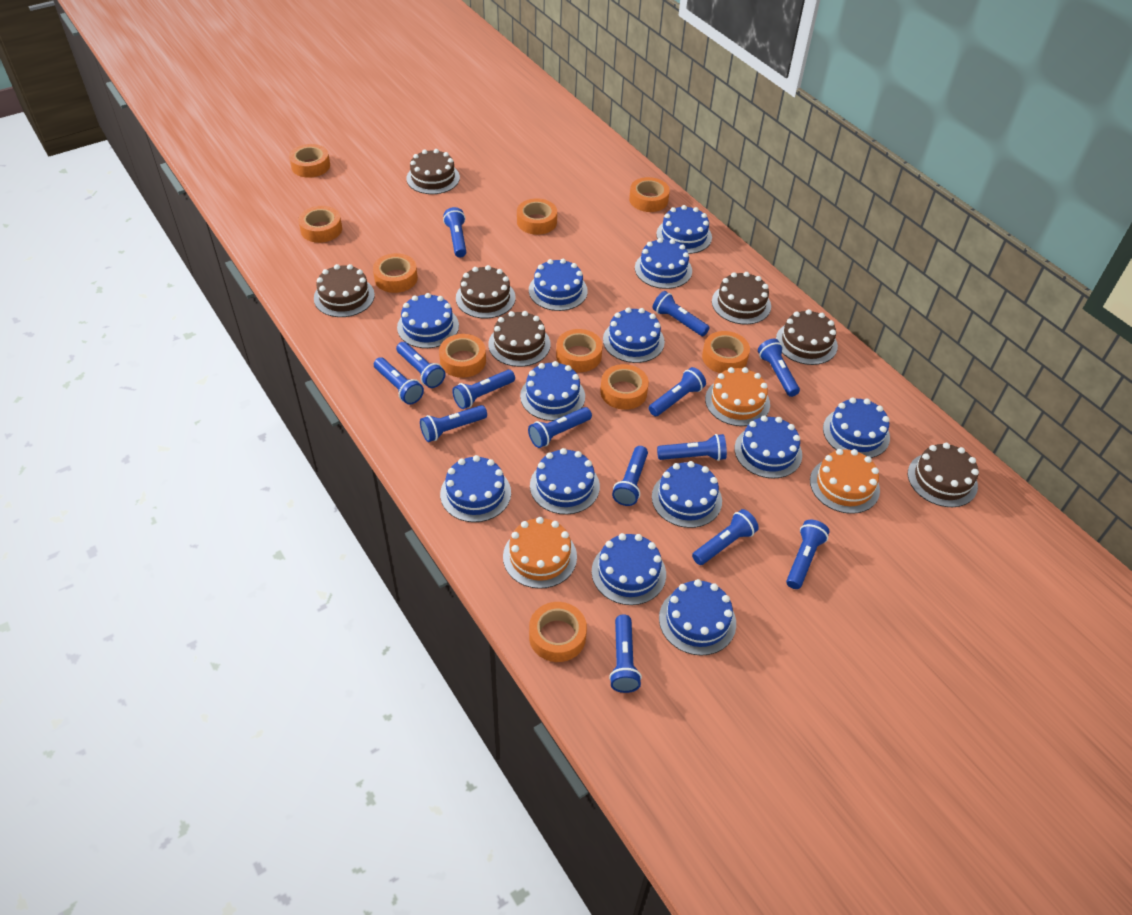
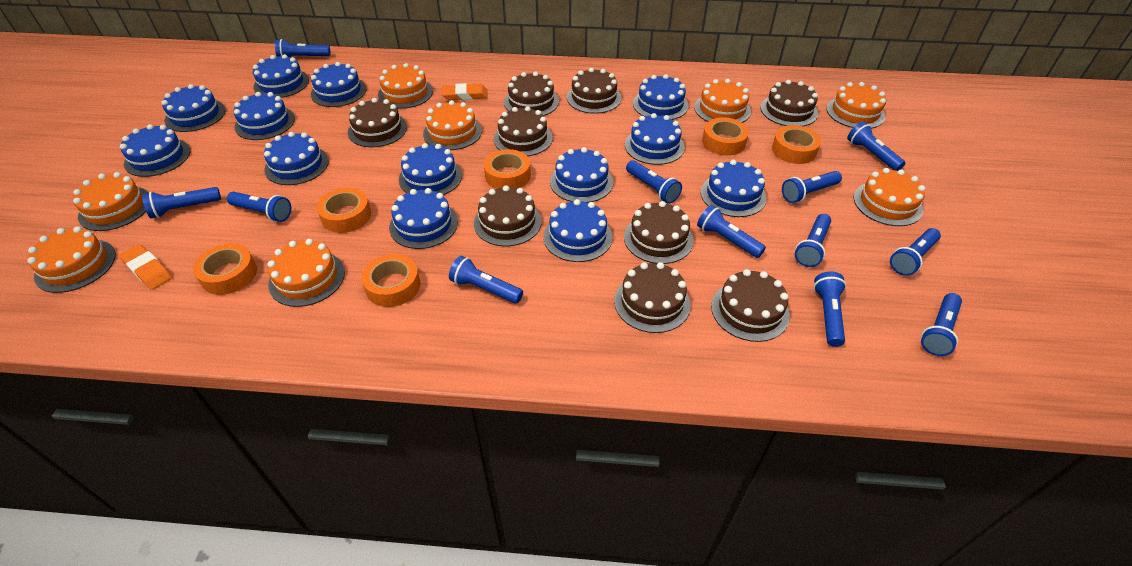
blue flashlight: 14 -> 12
brown cake: 7 -> 9
orange cake: 3 -> 8
orange eraser: 0 -> 2
orange tape: 10 -> 6

